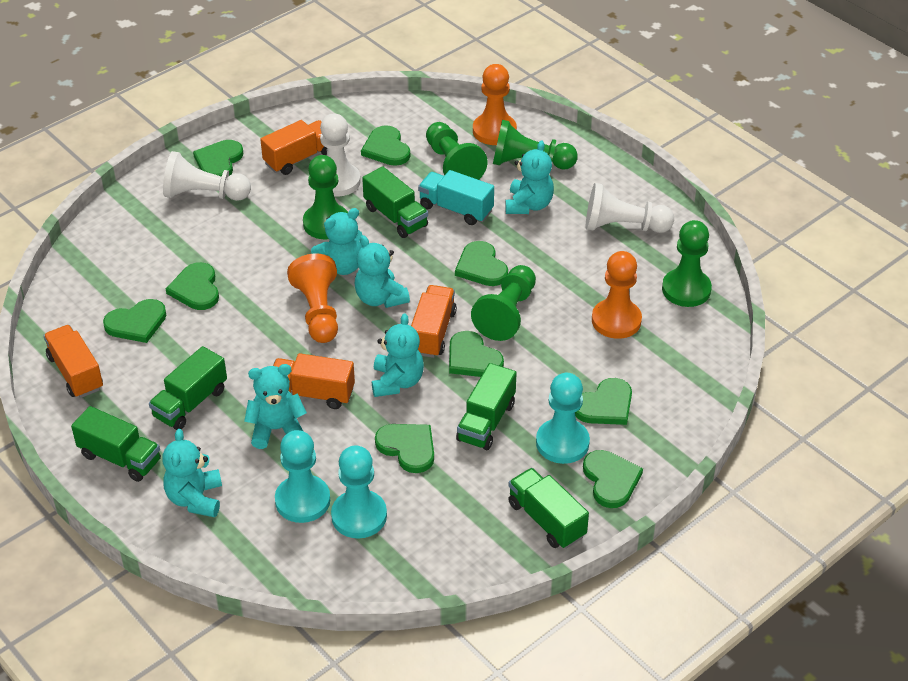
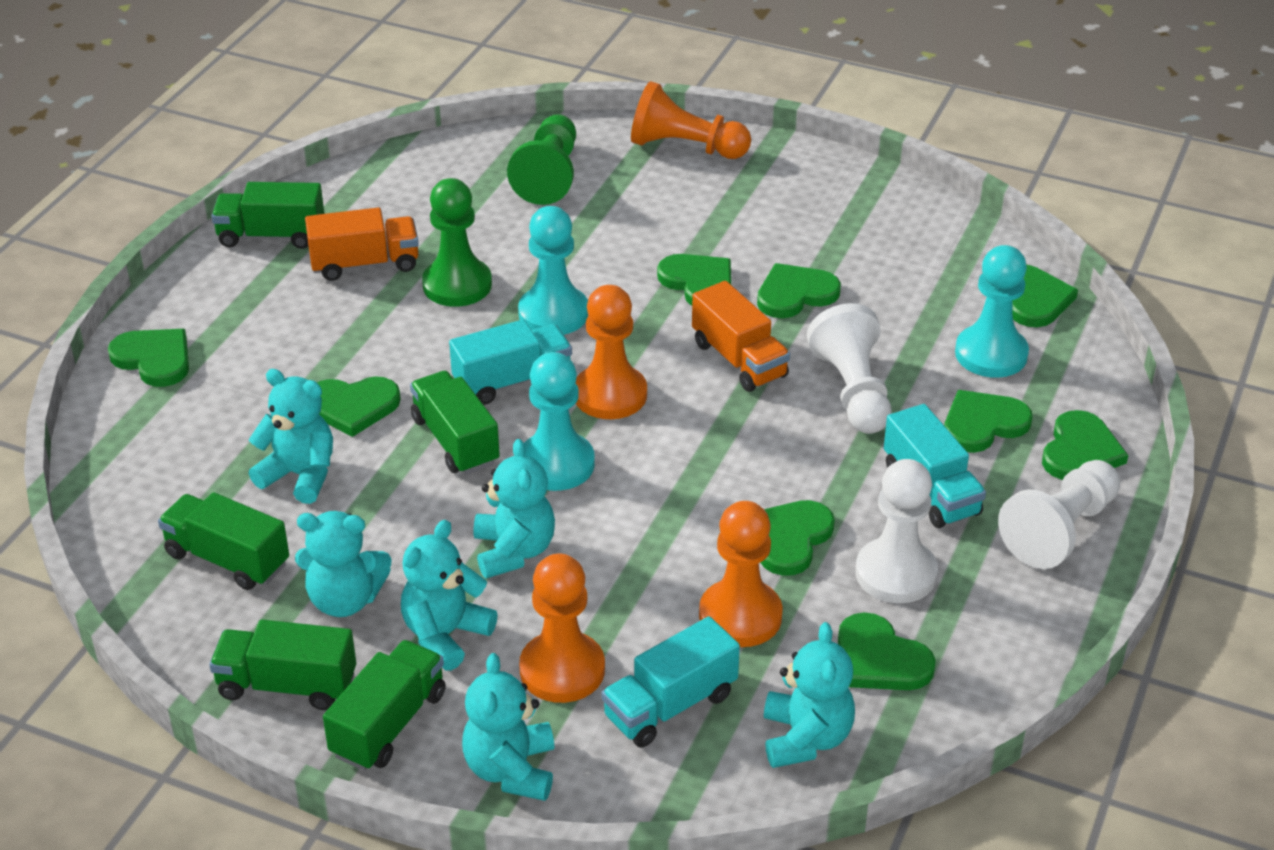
green pawn: 5 -> 2
orange pawn: 3 -> 4
orange truck: 4 -> 2
turquoise truck: 1 -> 3

